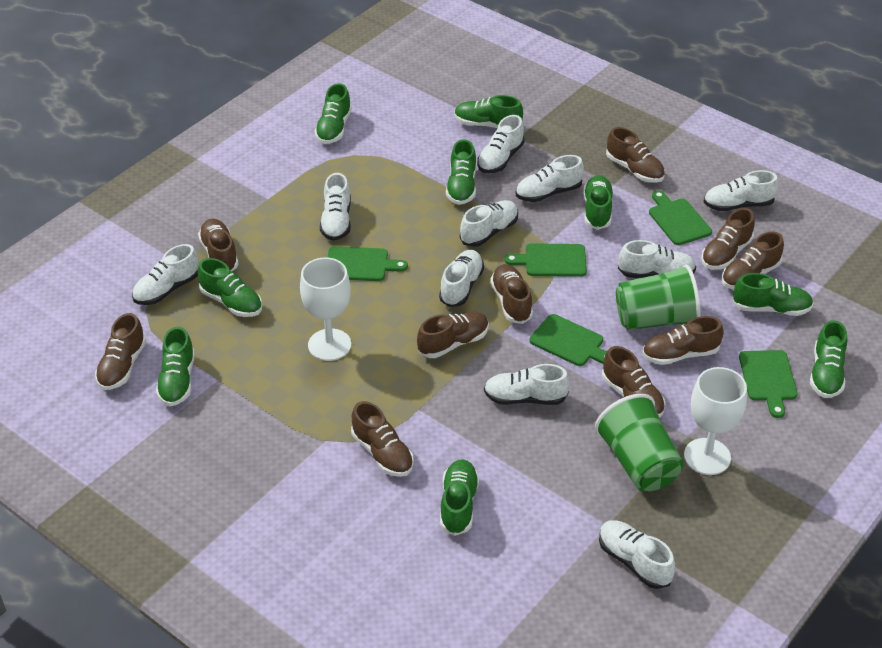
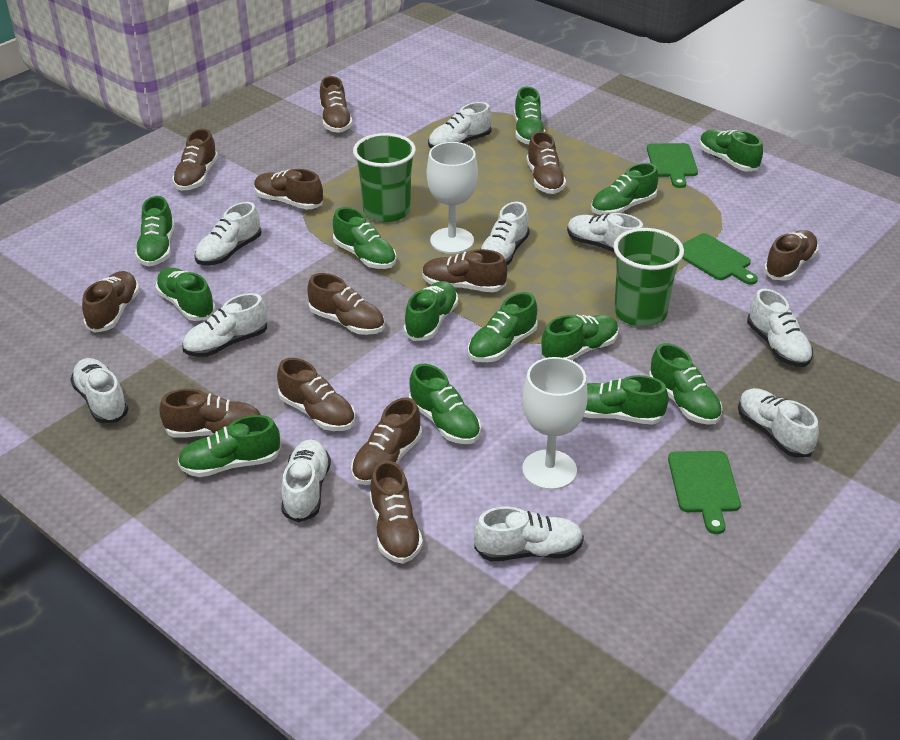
brown shoe: 10 -> 12
green cutting board: 5 -> 3
green shoe: 9 -> 13

